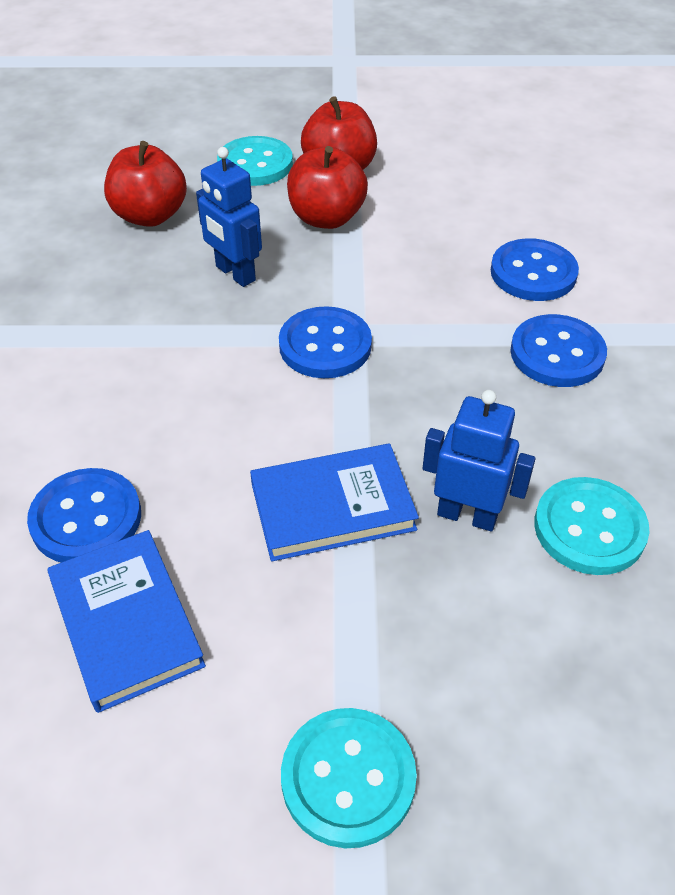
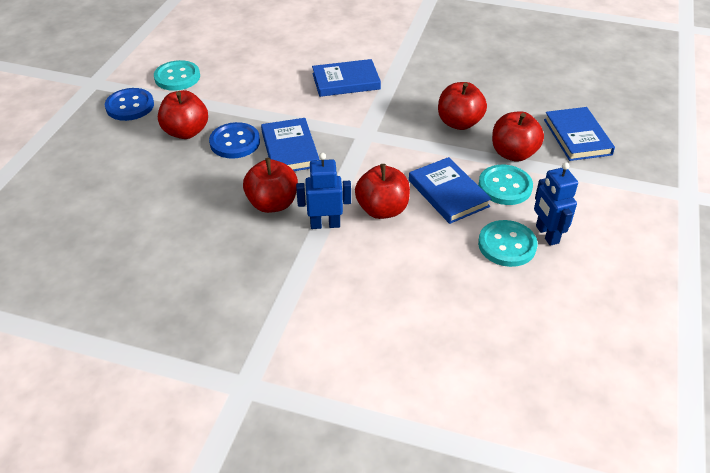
blue book: 2 -> 4
blue button: 4 -> 2
red apple: 3 -> 5

